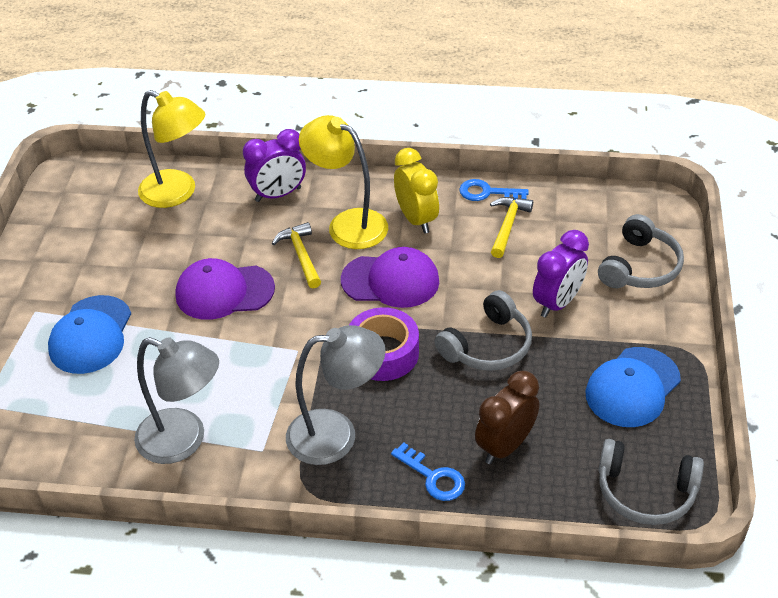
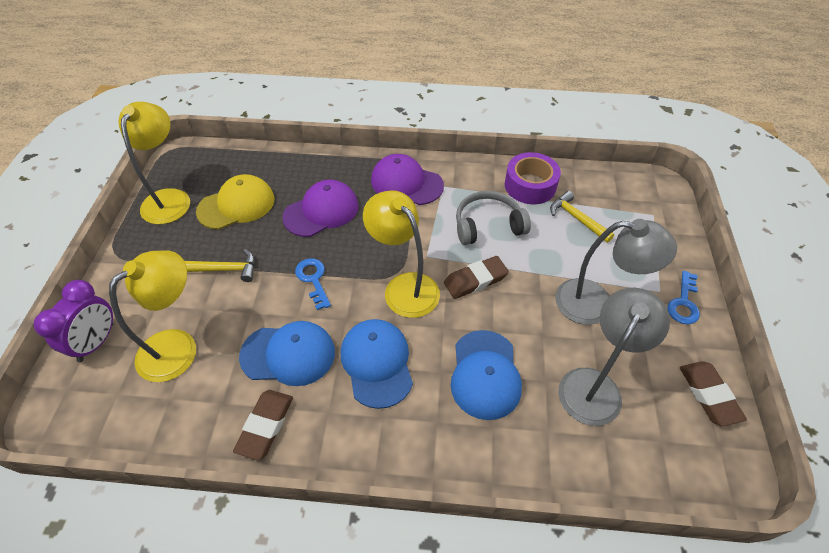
blue cap: 2 -> 3
brown clock: 1 -> 0
brown eraser: 0 -> 3
grey headphones: 3 -> 1
purple clock: 2 -> 1
yellow cap: 0 -> 1
yellow clock: 1 -> 0
yellow lamp: 2 -> 3

